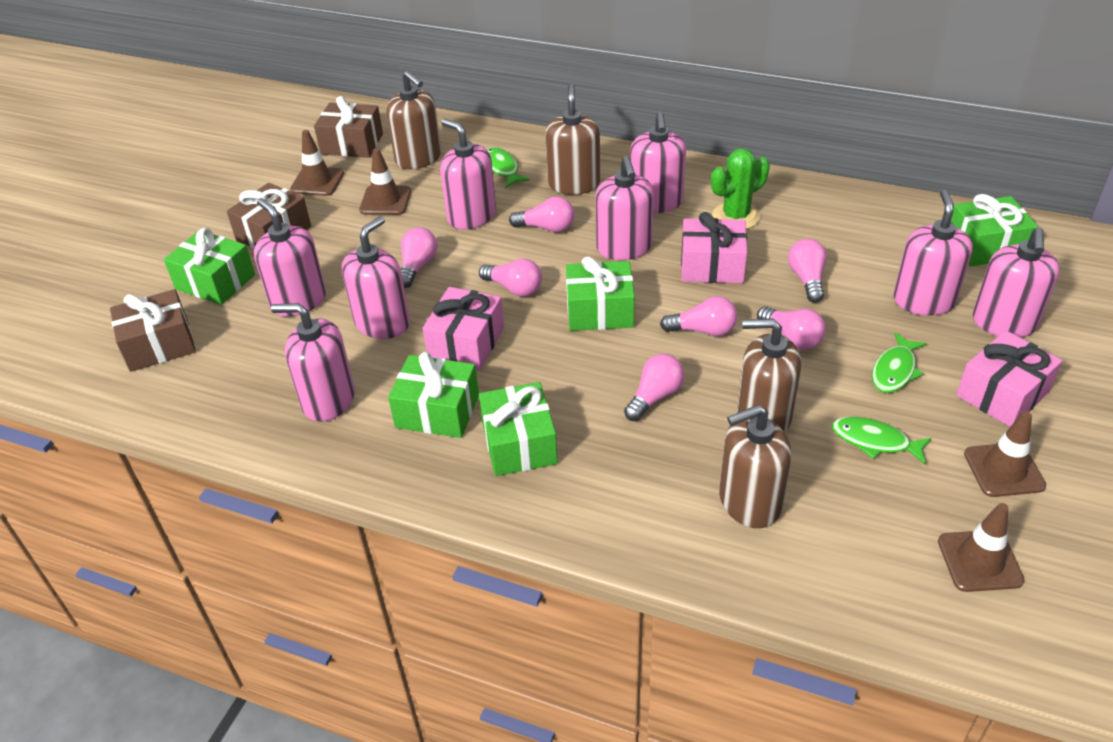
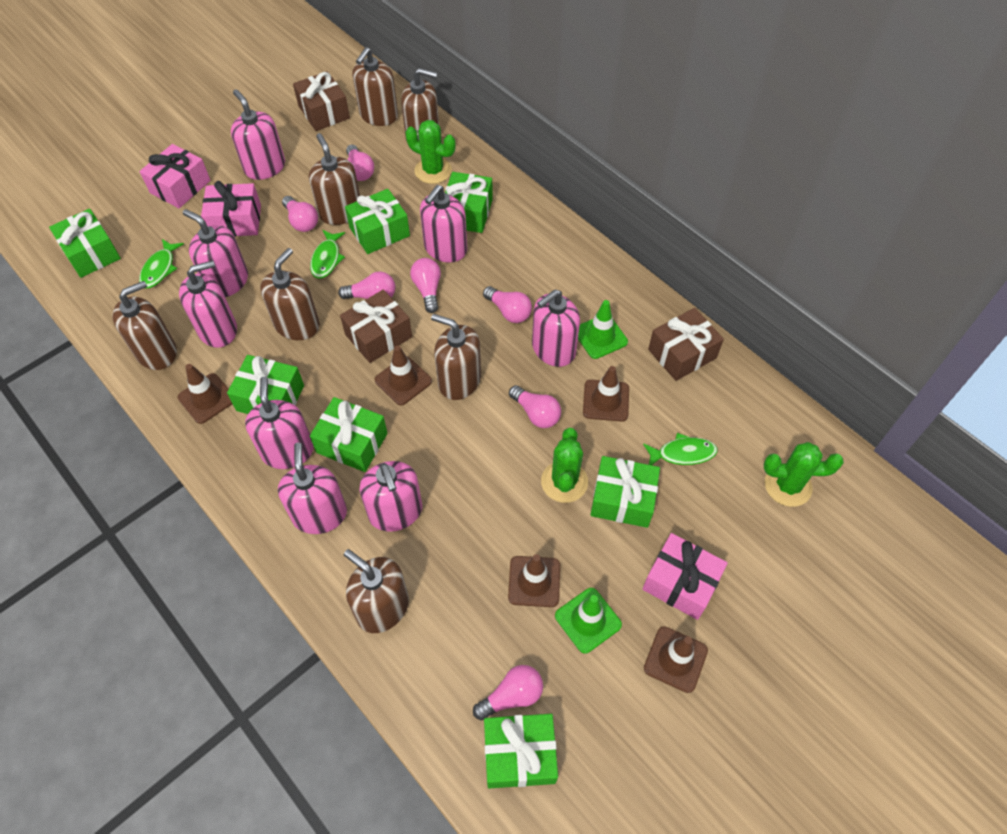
brown soap dispenser: 4 -> 7
brown traffic cone: 4 -> 5
green cactus: 1 -> 3
green gift: 5 -> 7
green traffic cone: 0 -> 2

